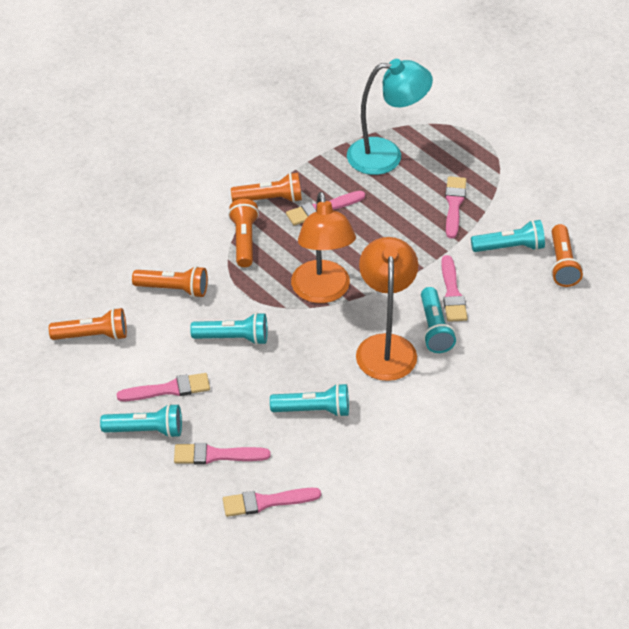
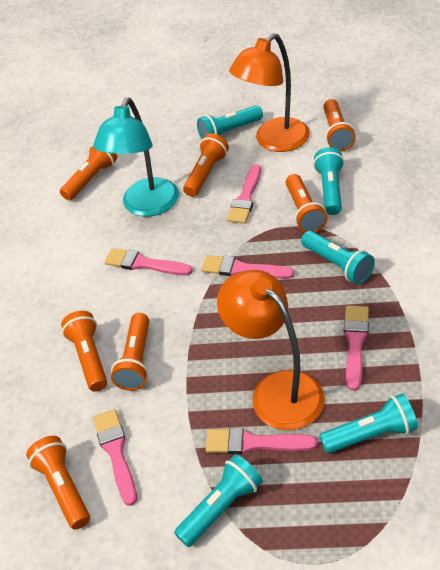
orange flashlight: 5 -> 7

